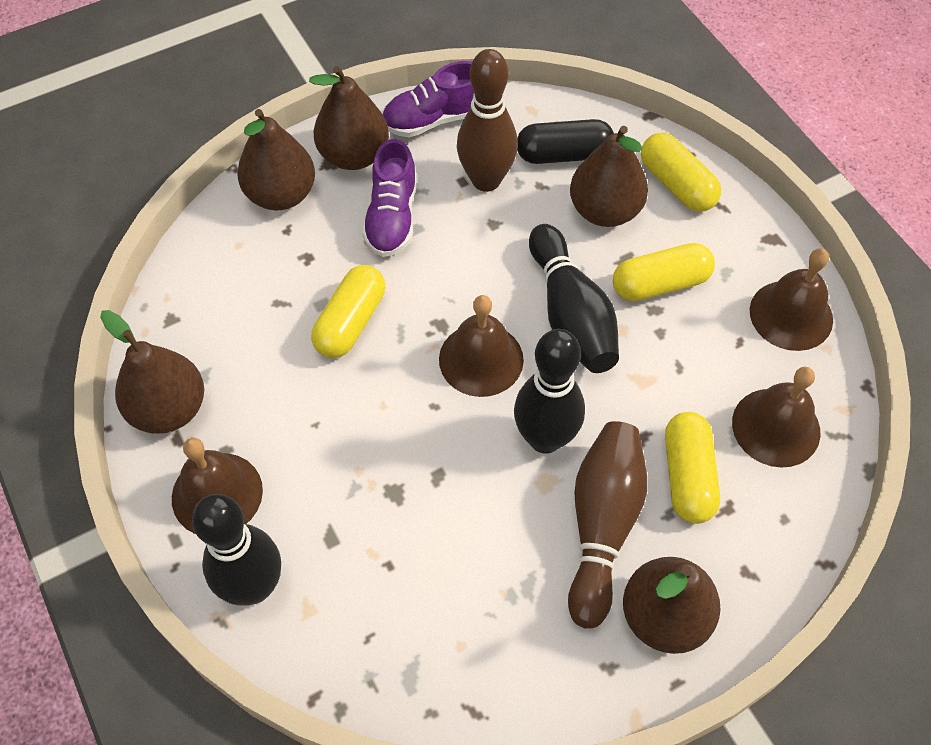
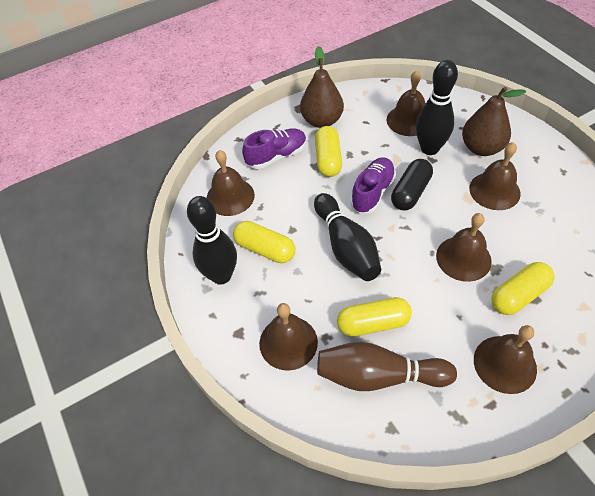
brown bell: 4 -> 6
brown bowling pin: 2 -> 1
brown pear: 5 -> 2

